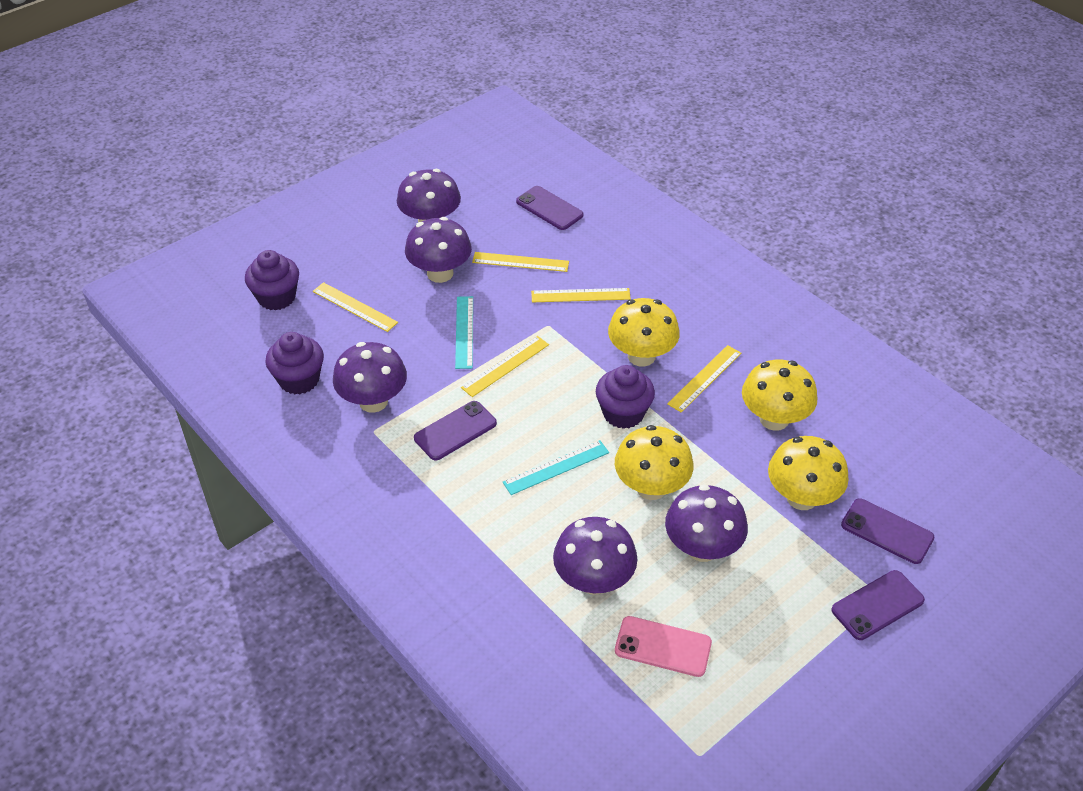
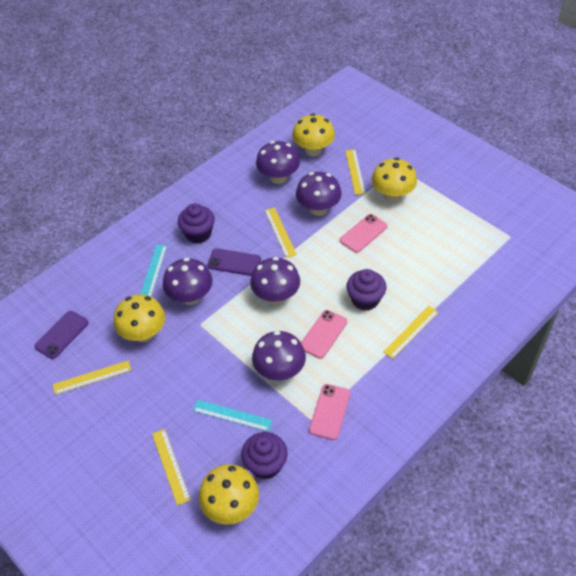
pink phone: 1 -> 3
purple phone: 4 -> 2

